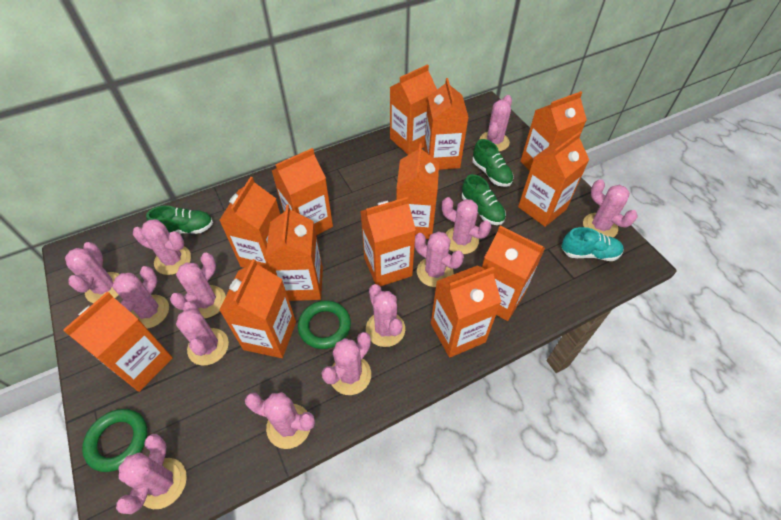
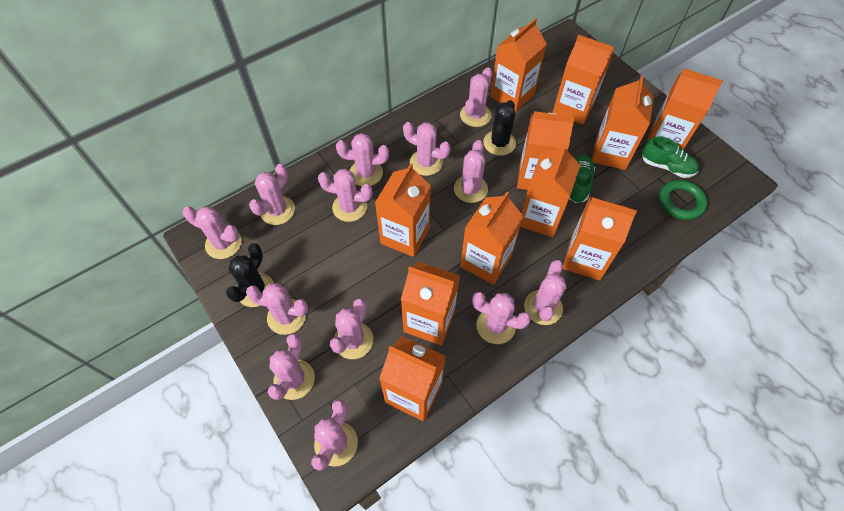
black cactus: 0 -> 2
green ring: 2 -> 1
green shoe: 3 -> 2
orange carton: 13 -> 11
turquoise shoe: 1 -> 0

